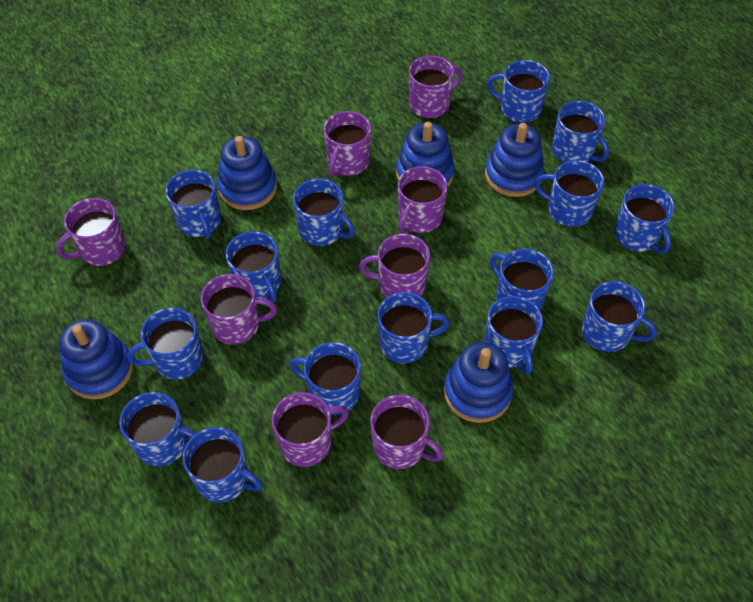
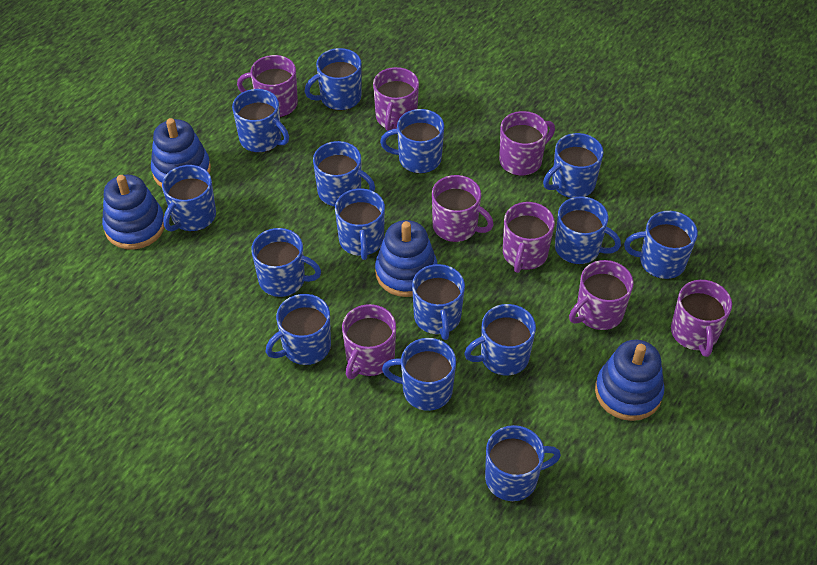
blue stacking toy: 5 -> 4

